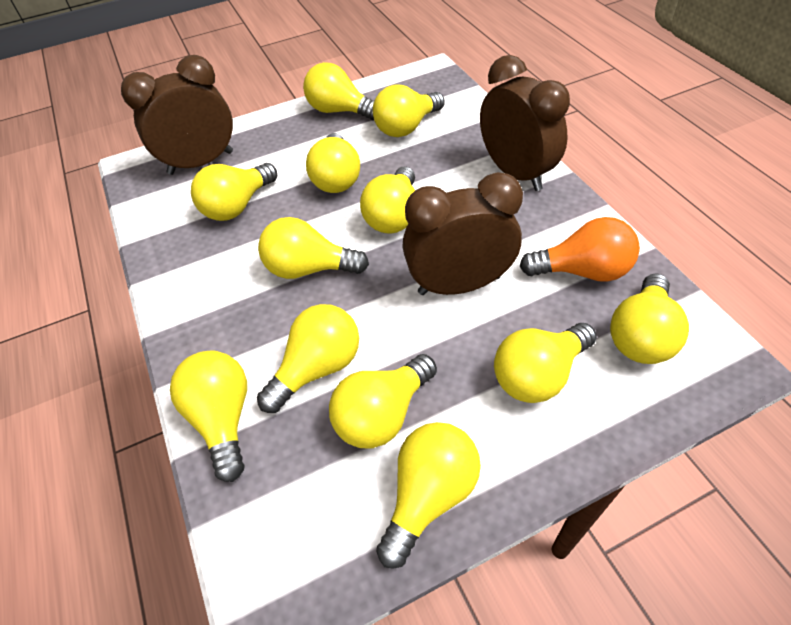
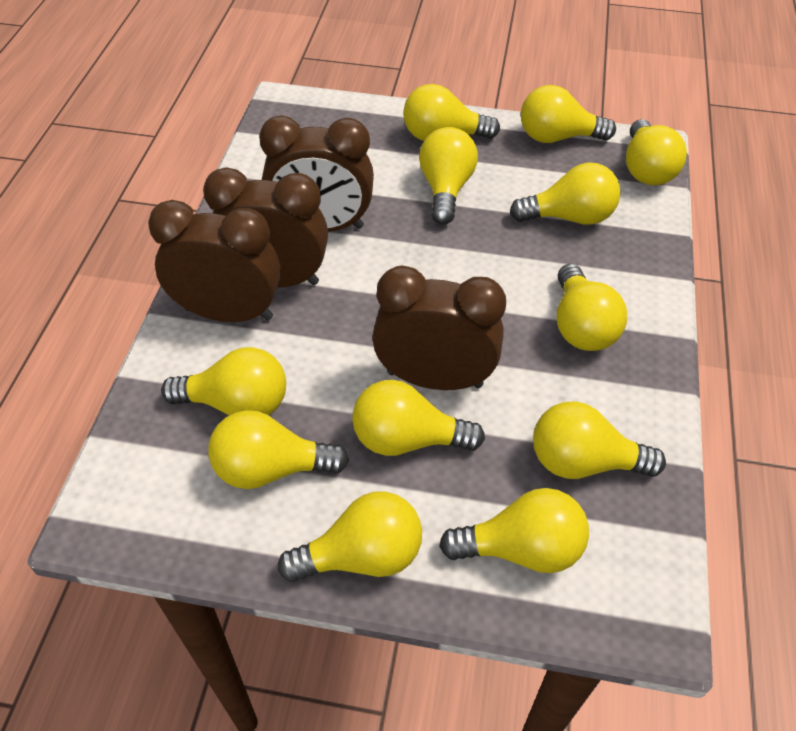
brown clock: 3 -> 4
orange light bulb: 1 -> 0

